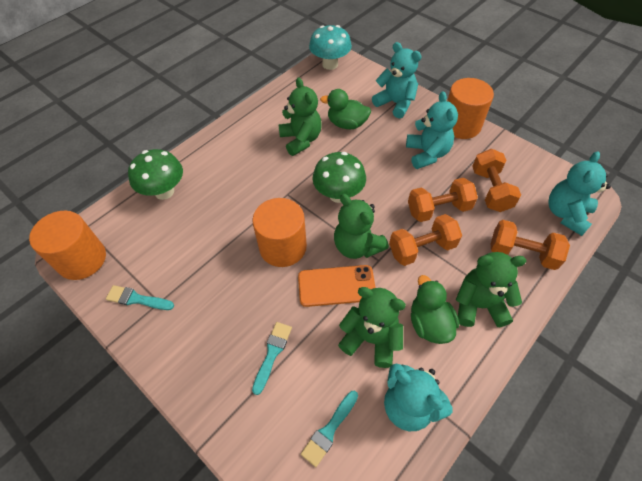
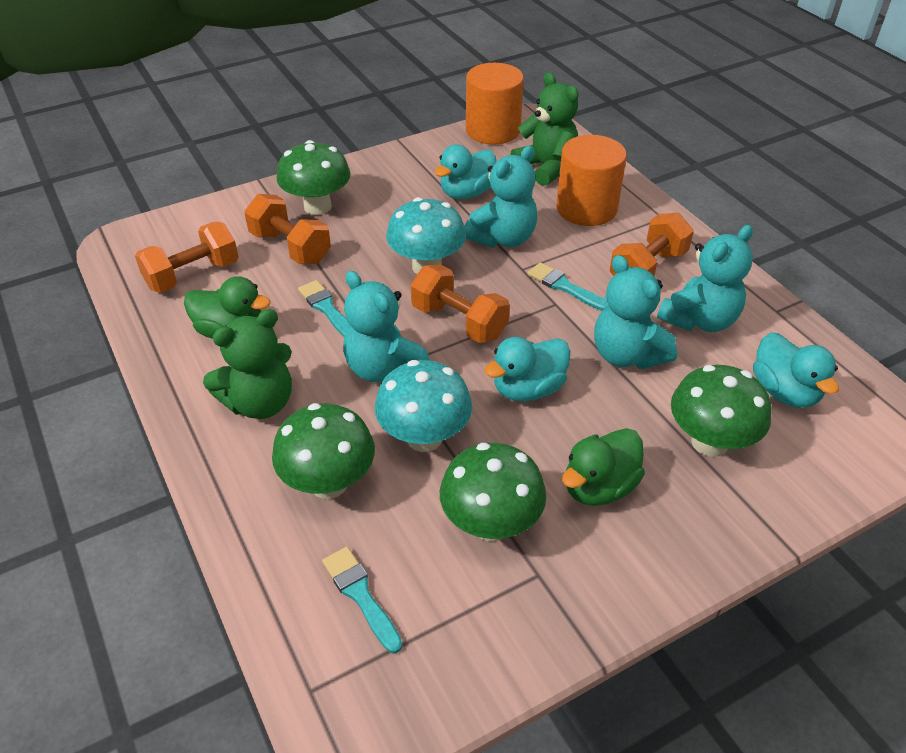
green mushroom: 2 -> 4
green teddy bear: 4 -> 2
orange cylinder: 3 -> 2
orange phone: 1 -> 0
turquoise duck: 0 -> 3
turquoise mushroom: 1 -> 2

